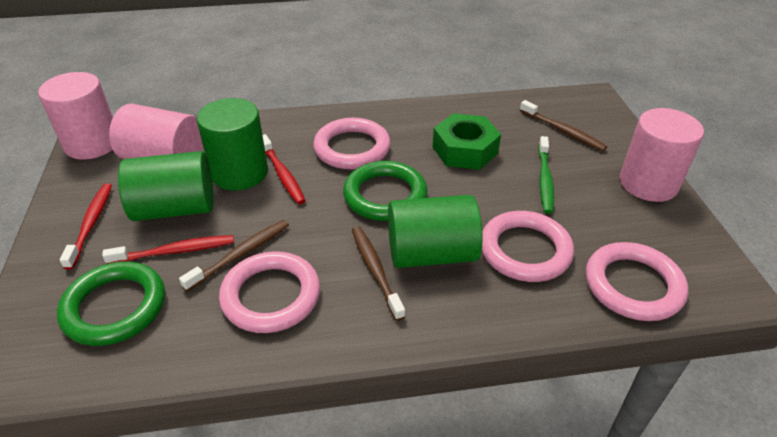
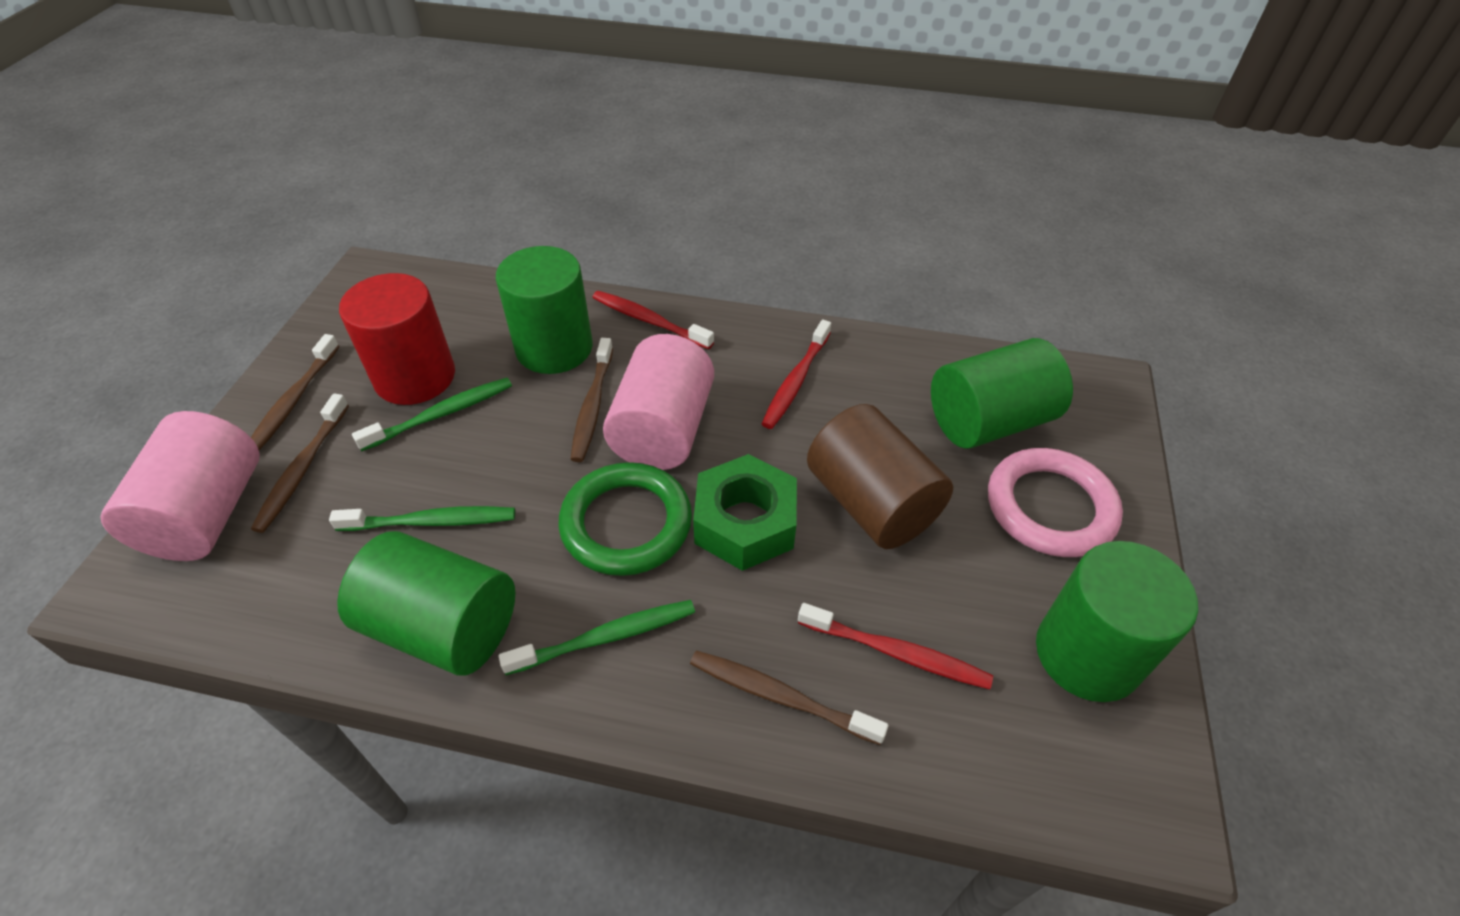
brown cylinder: 0 -> 1
brown toothbrush: 3 -> 4
green cylinder: 3 -> 4
green ring: 2 -> 1
green toothbrush: 1 -> 3
pink cylinder: 3 -> 2
pink ring: 4 -> 1
red cylinder: 0 -> 1

